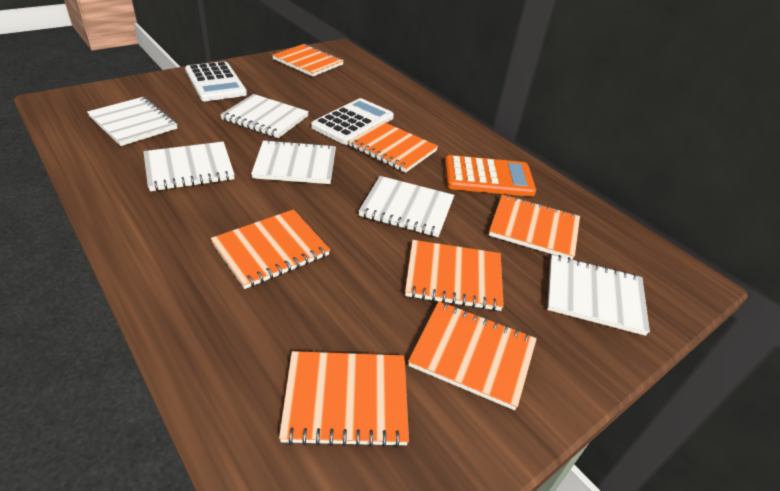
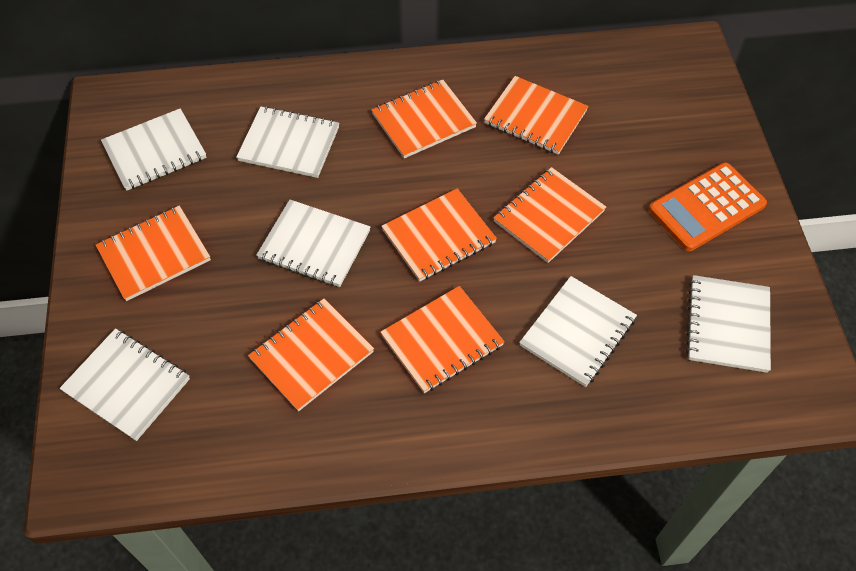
white calculator: 2 -> 0

